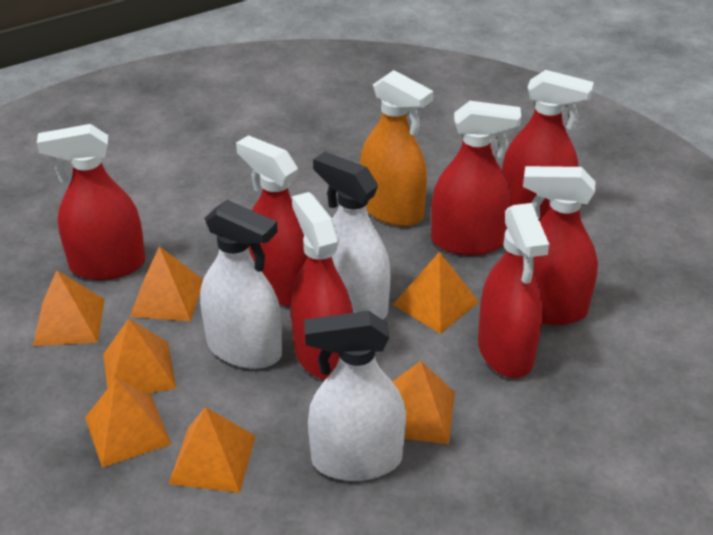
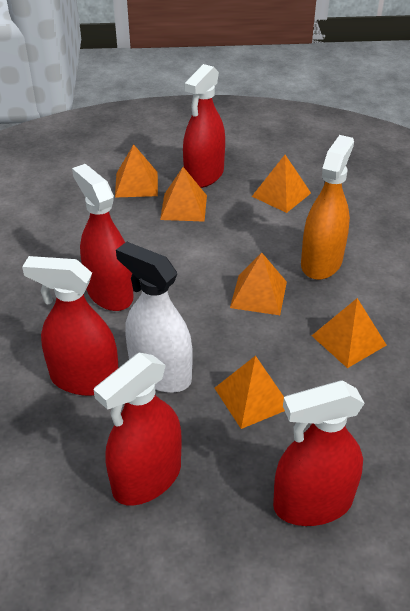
orange pyramid: 7 -> 6
red spray bottle: 7 -> 5
white spray bottle: 3 -> 1

